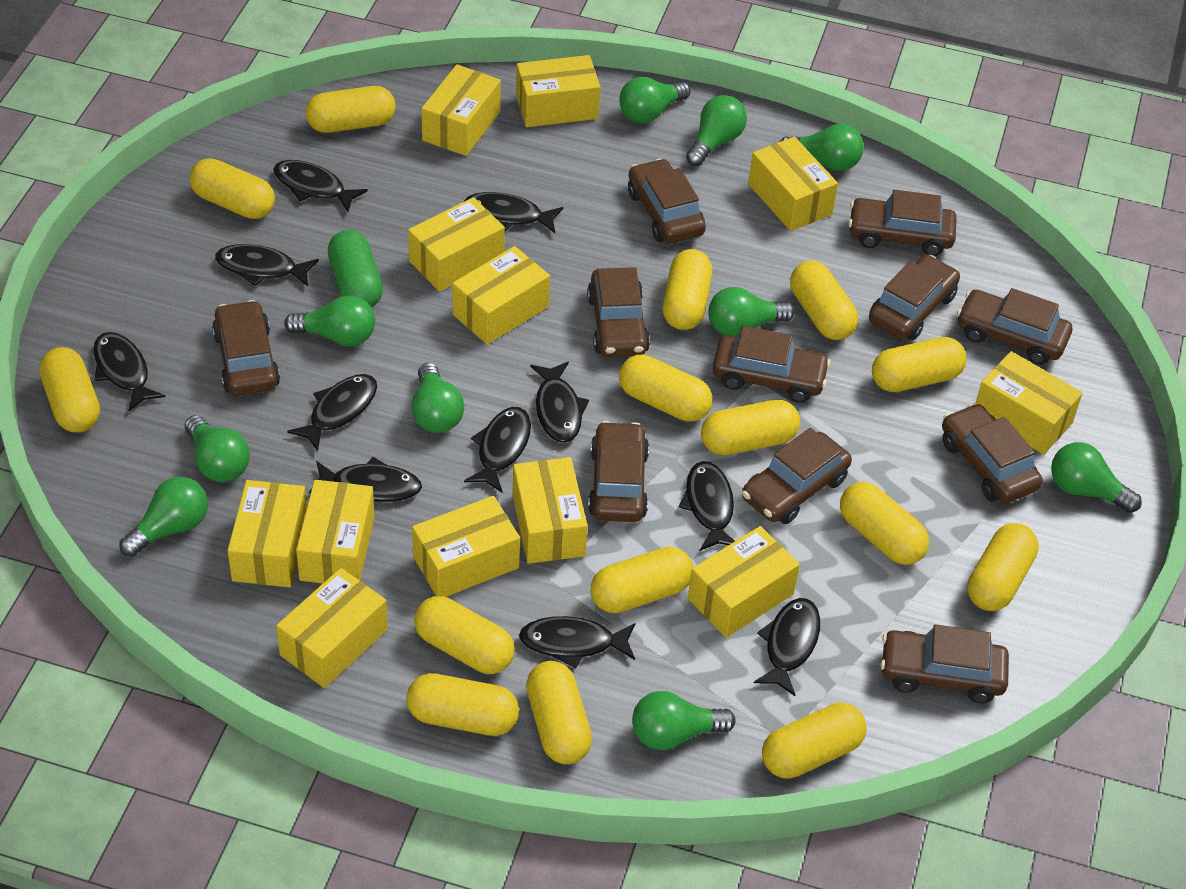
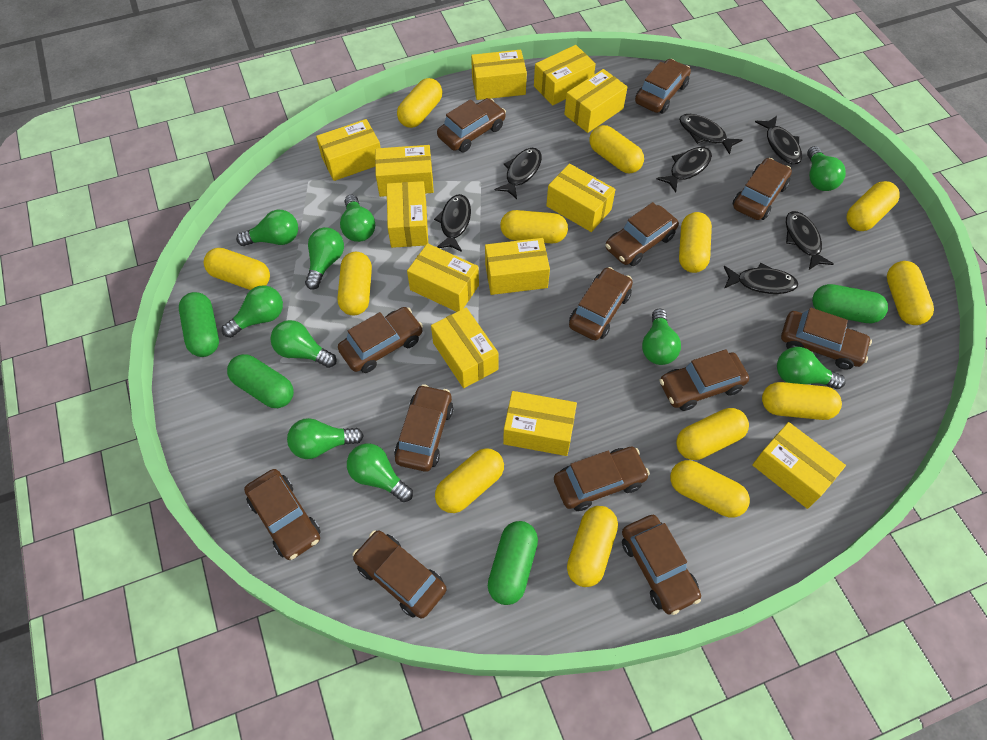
black fish: 11 -> 7
brown car: 11 -> 13
green capsule: 1 -> 4
yellow capsule: 15 -> 13

